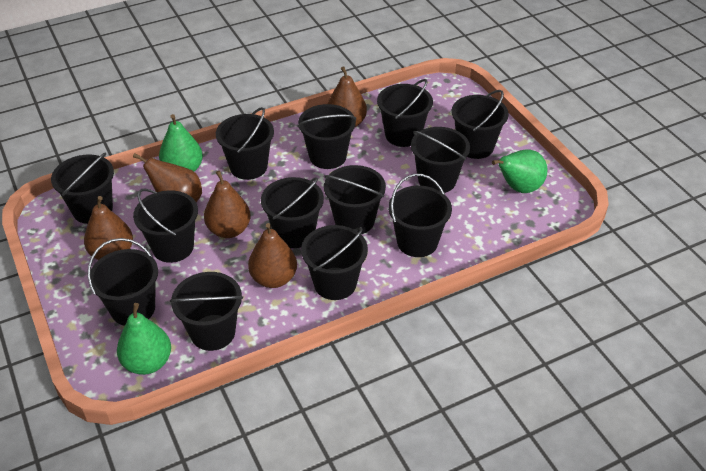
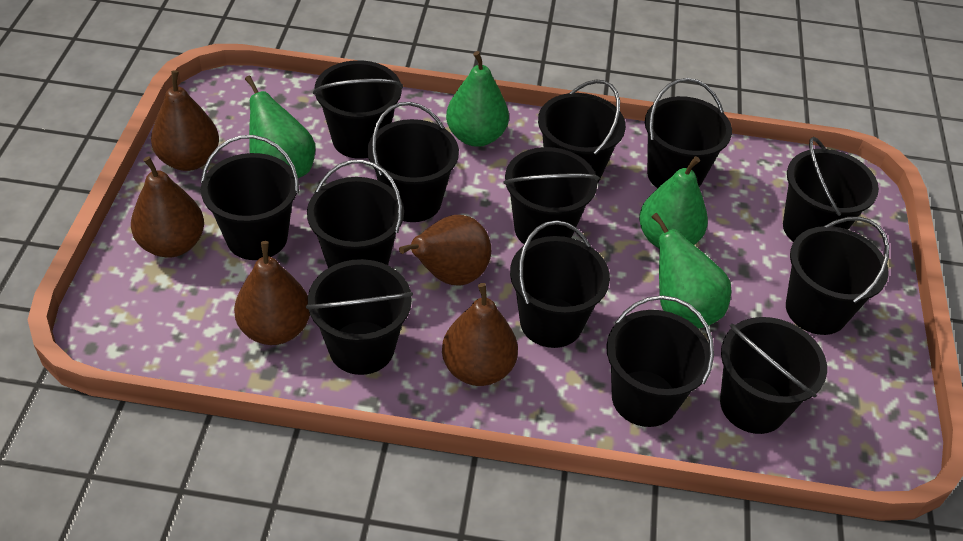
green pear: 3 -> 4

